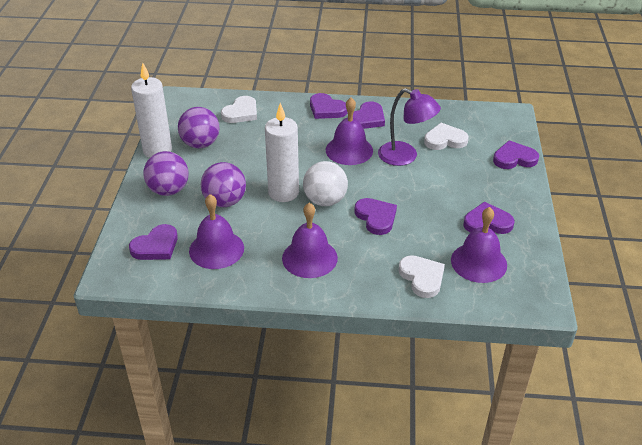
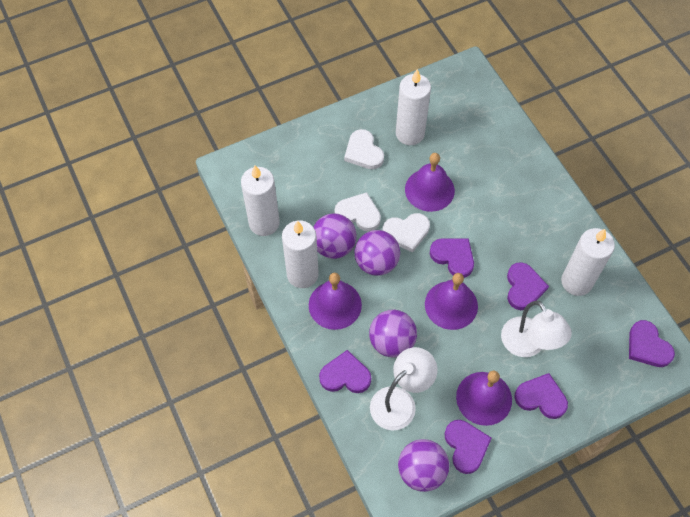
purple ball: 3 -> 4
purple lamp: 1 -> 0
white ball: 1 -> 0
white candle: 2 -> 4
white lamp: 0 -> 2

